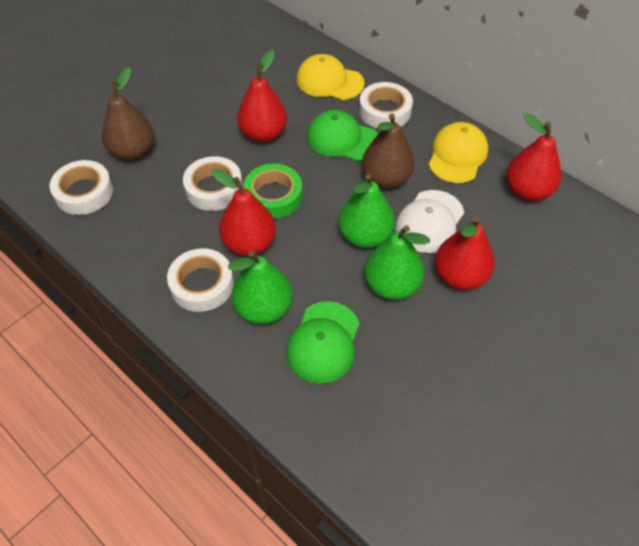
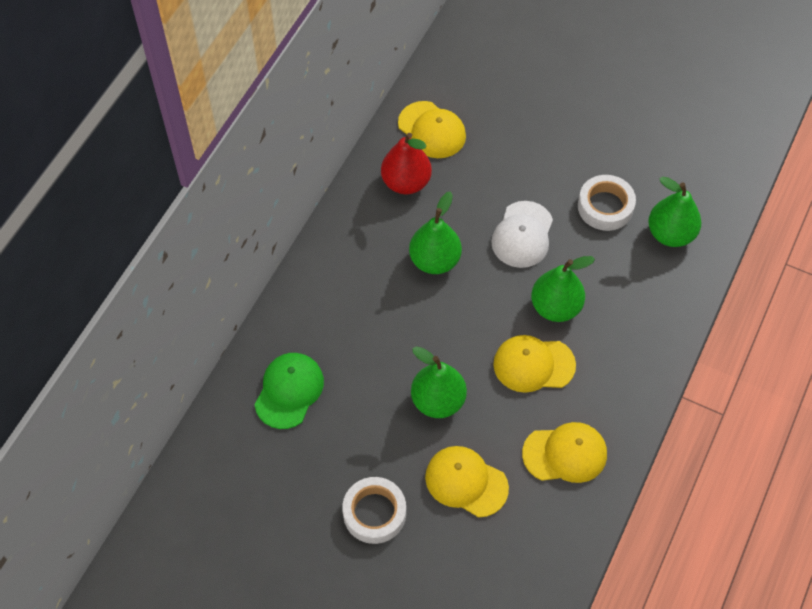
brown pear: 2 -> 0
green cap: 2 -> 1
green pear: 3 -> 4
green tape: 1 -> 0
red pear: 4 -> 1
white tape: 4 -> 2
yellow cap: 2 -> 4

